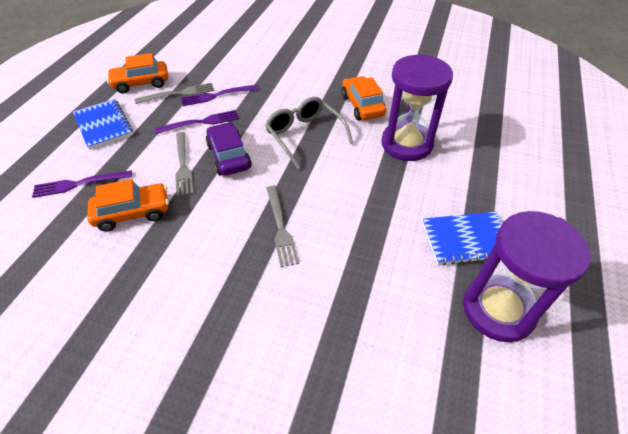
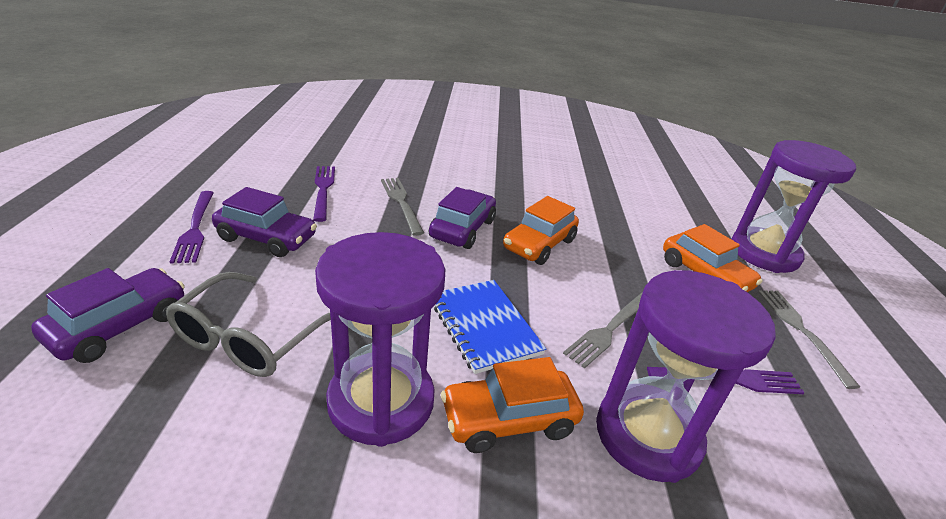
blue notebook: 2 -> 1
purple car: 1 -> 3
purple hourglass: 2 -> 3

